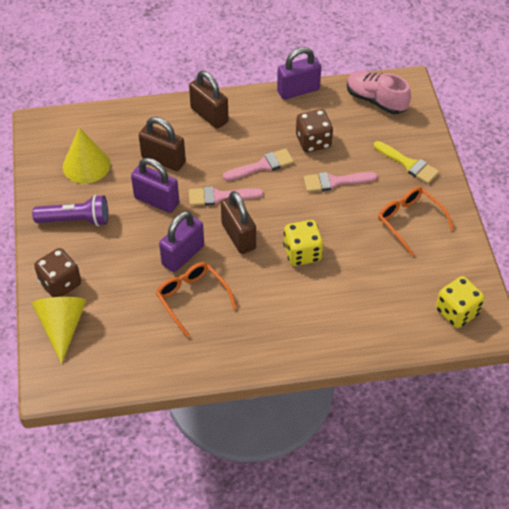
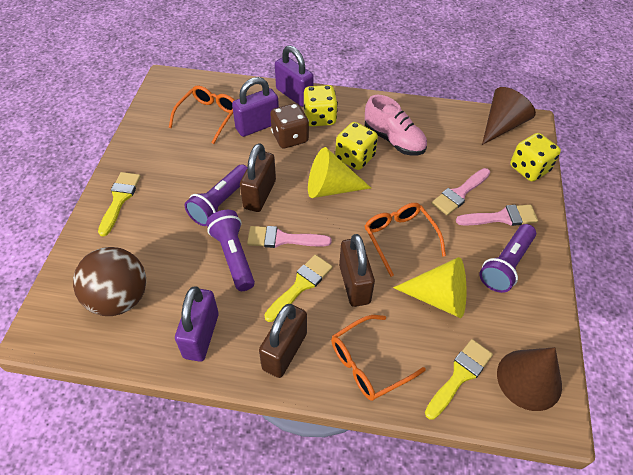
brown ball: 0 -> 1
brown cone: 0 -> 2
brown dice: 2 -> 1
orange glasses: 2 -> 3
purple flashlight: 1 -> 3
yellow brush: 1 -> 3
yellow dice: 2 -> 3

